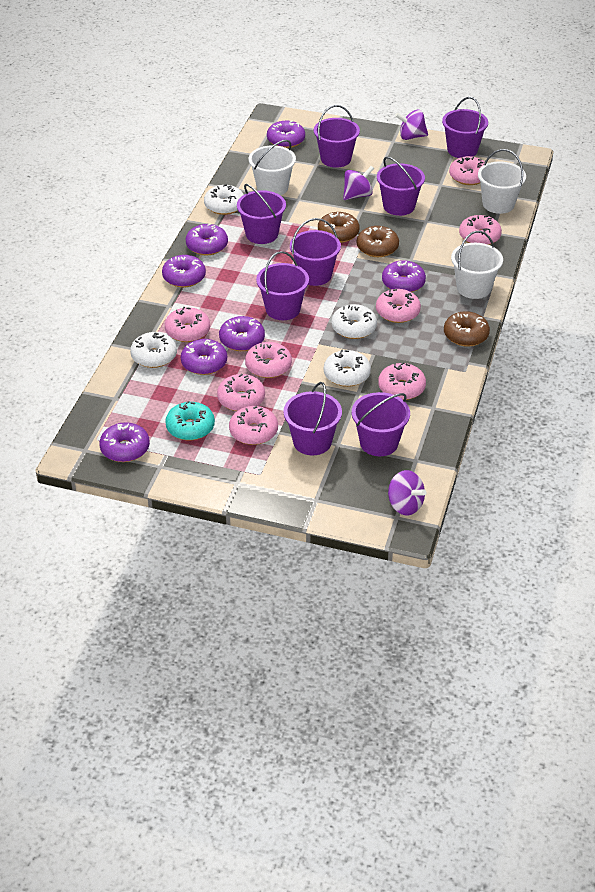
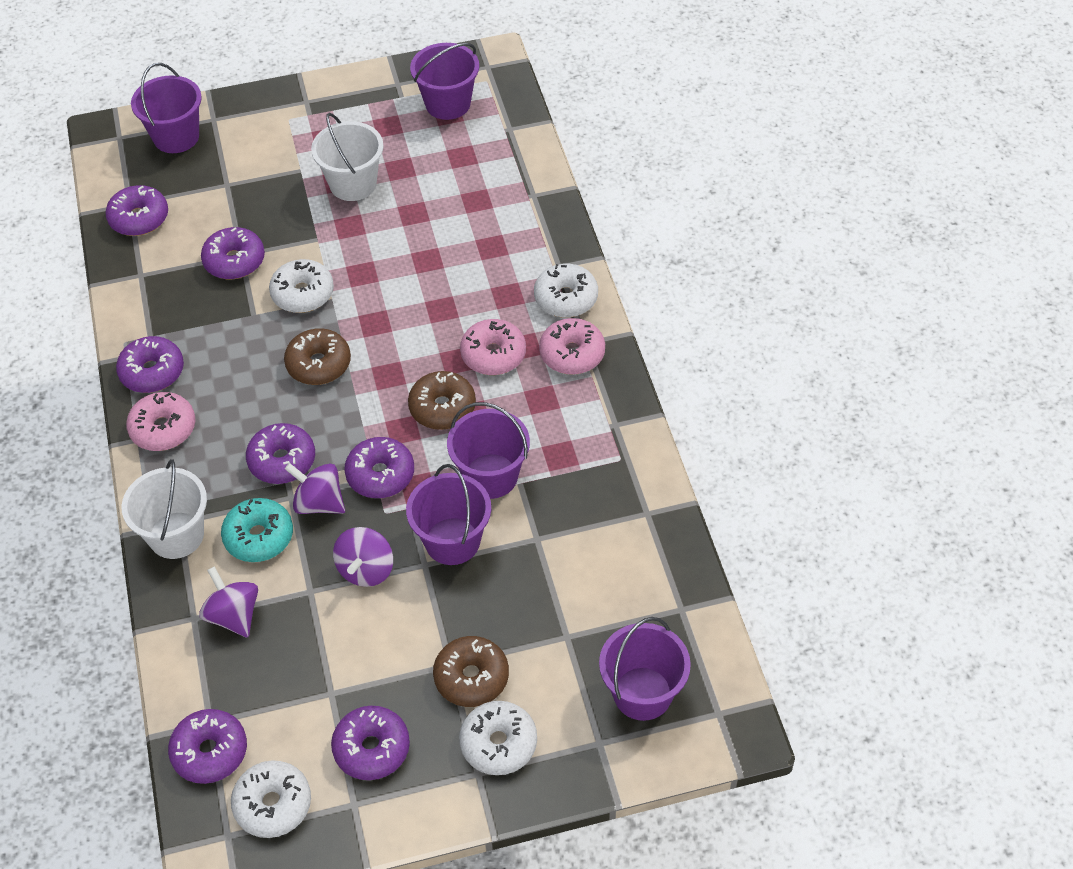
pink donut: 8 -> 3
purple bucket: 8 -> 5
white bucket: 3 -> 2

